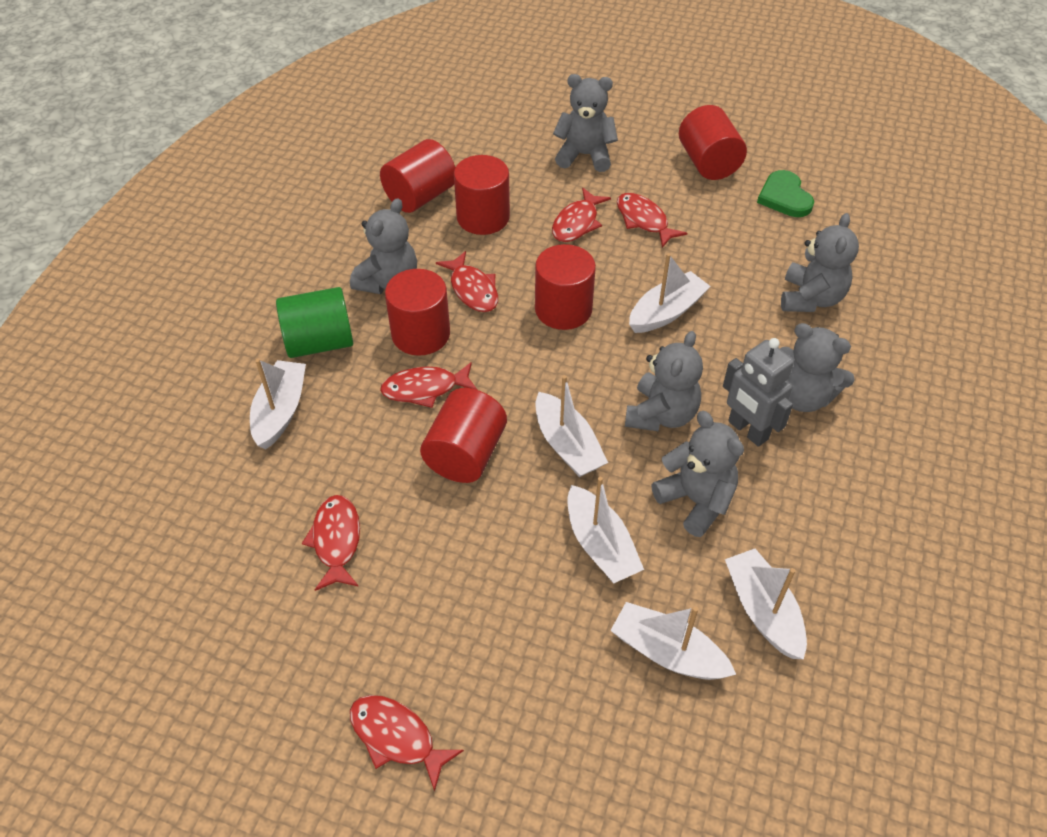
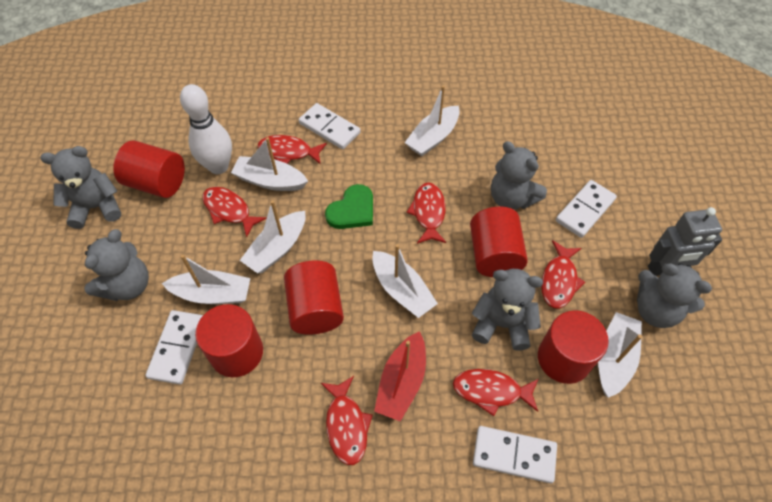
green cylinder: 1 -> 0
grey teddy bear: 6 -> 5
red boat: 0 -> 1
red cylinder: 6 -> 5
white bowling pin: 0 -> 1
white domino: 0 -> 4

